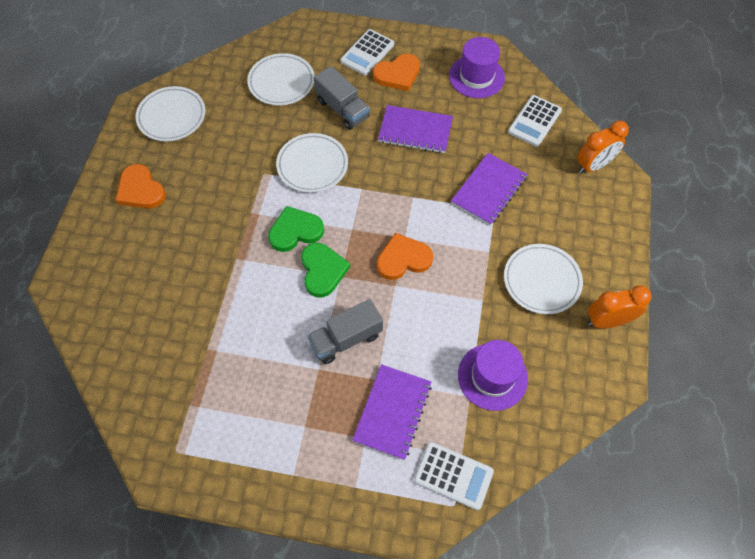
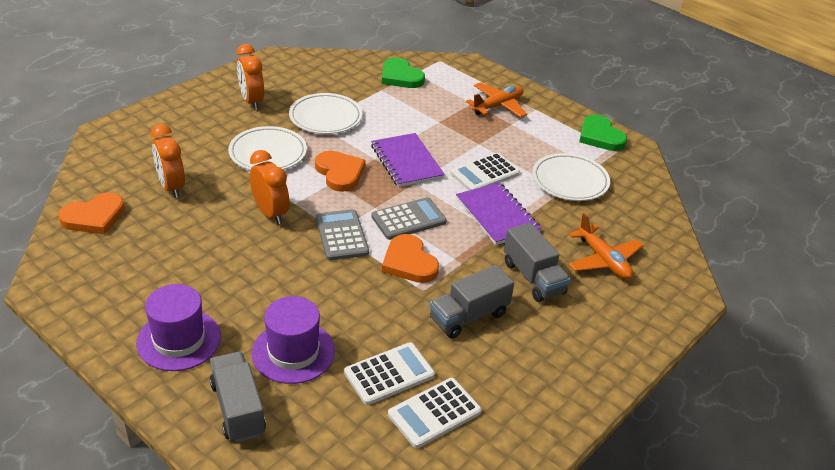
grey calculator: 0 -> 2
grey truck: 2 -> 3
orange clock: 2 -> 3
orange plane: 0 -> 2
purple notebook: 3 -> 2
white plate: 4 -> 3

